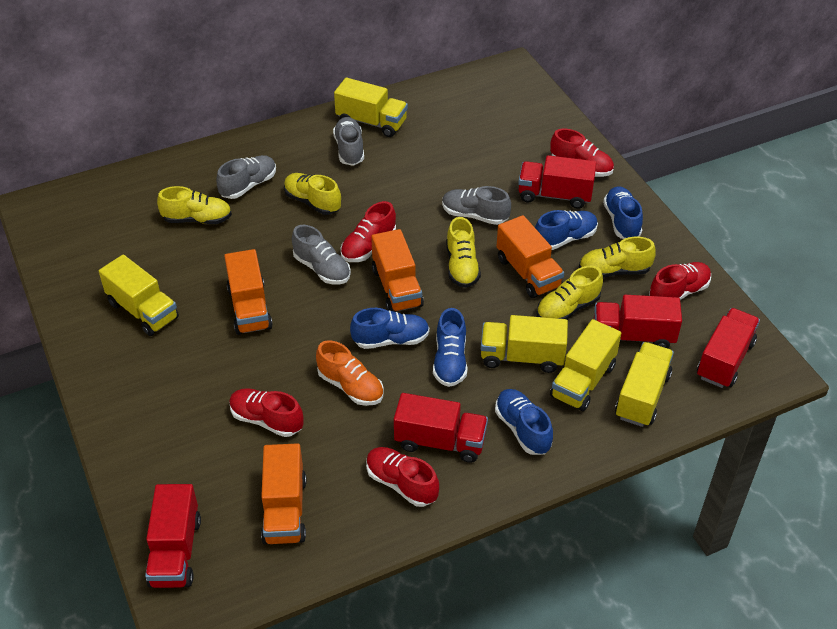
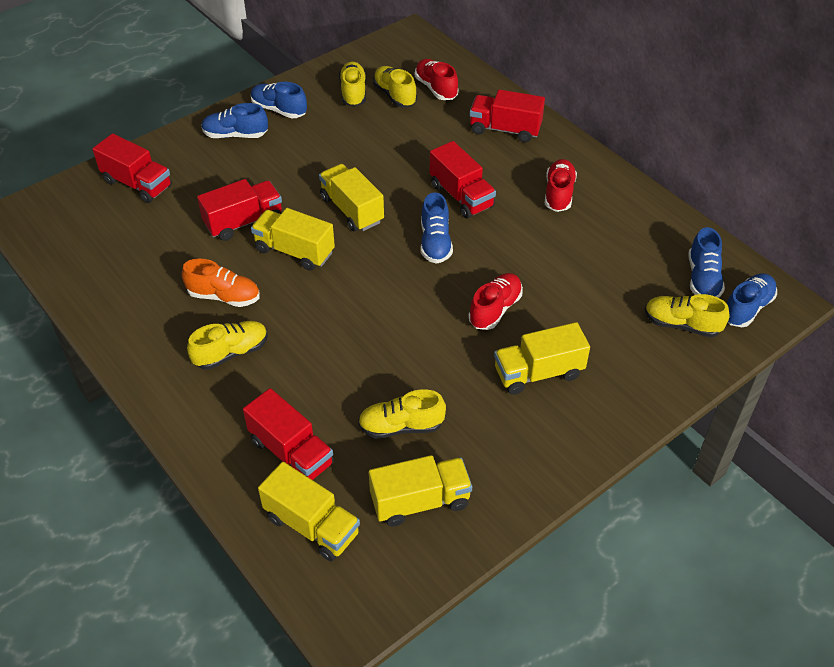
grey shoe: 4 -> 0
orange truck: 4 -> 0
red shoe: 5 -> 3

